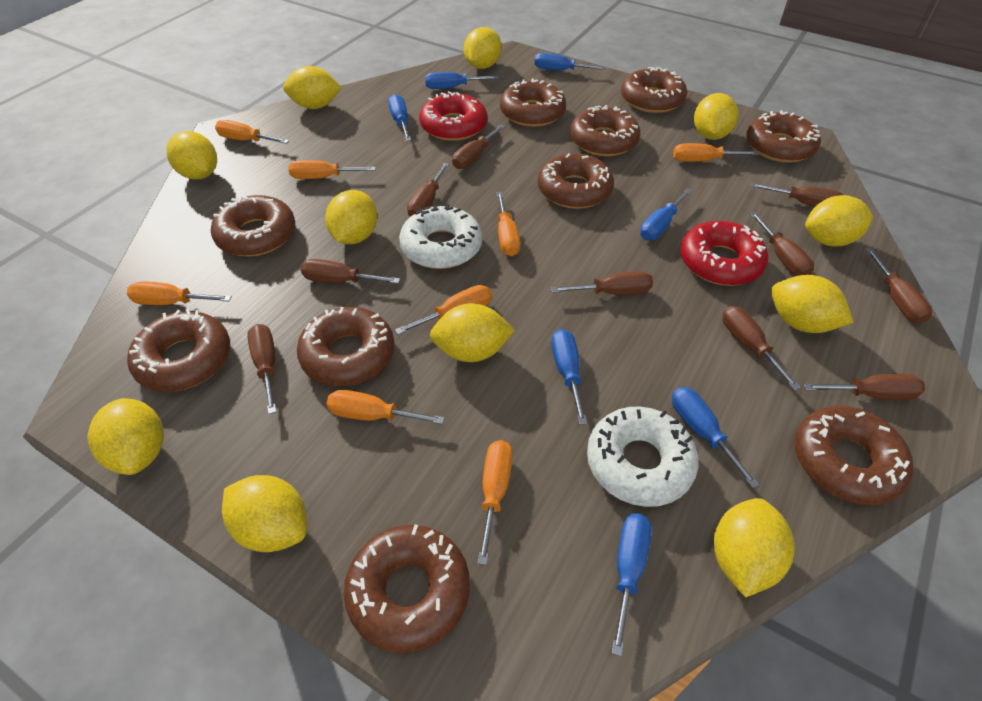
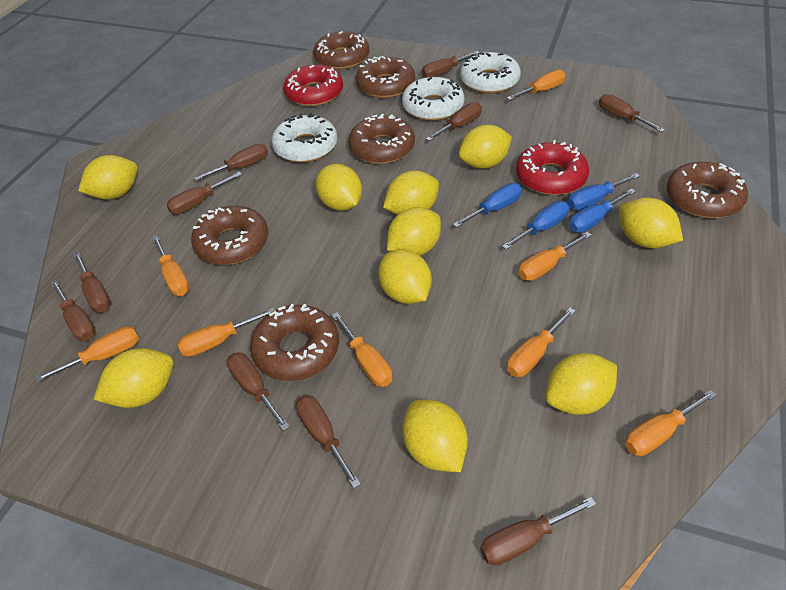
blue screwdriver: 7 -> 4
brown donut: 10 -> 6
white donut: 2 -> 3
yellow lemon: 11 -> 10

